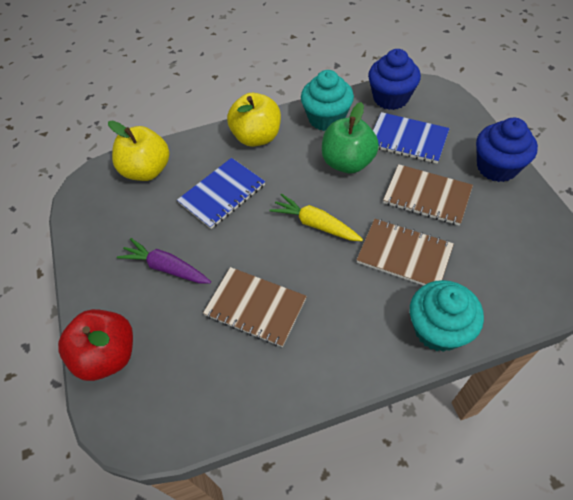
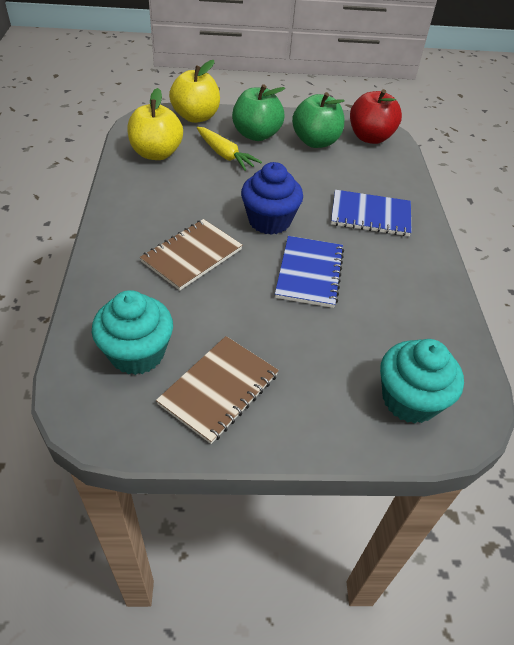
blue cupcake: 2 -> 1
brown notebook: 3 -> 2
green apple: 1 -> 2
purple carrot: 1 -> 0

